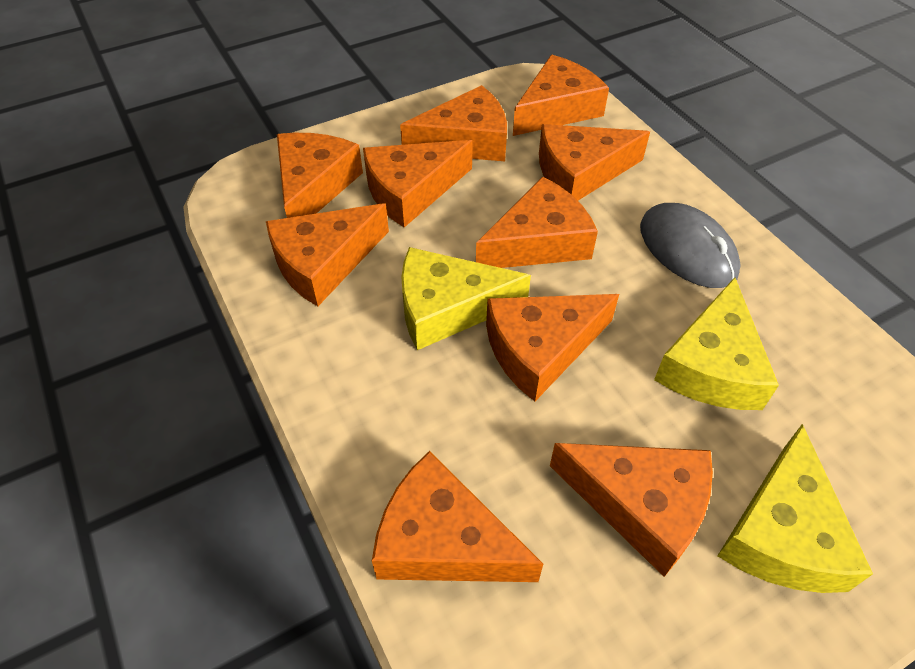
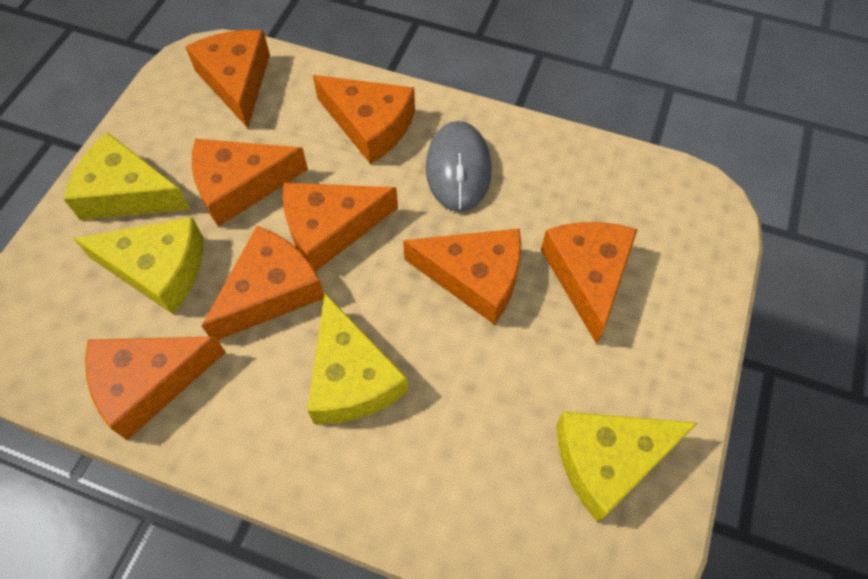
orange cheese: 10 -> 8
yellow cheese: 3 -> 4

